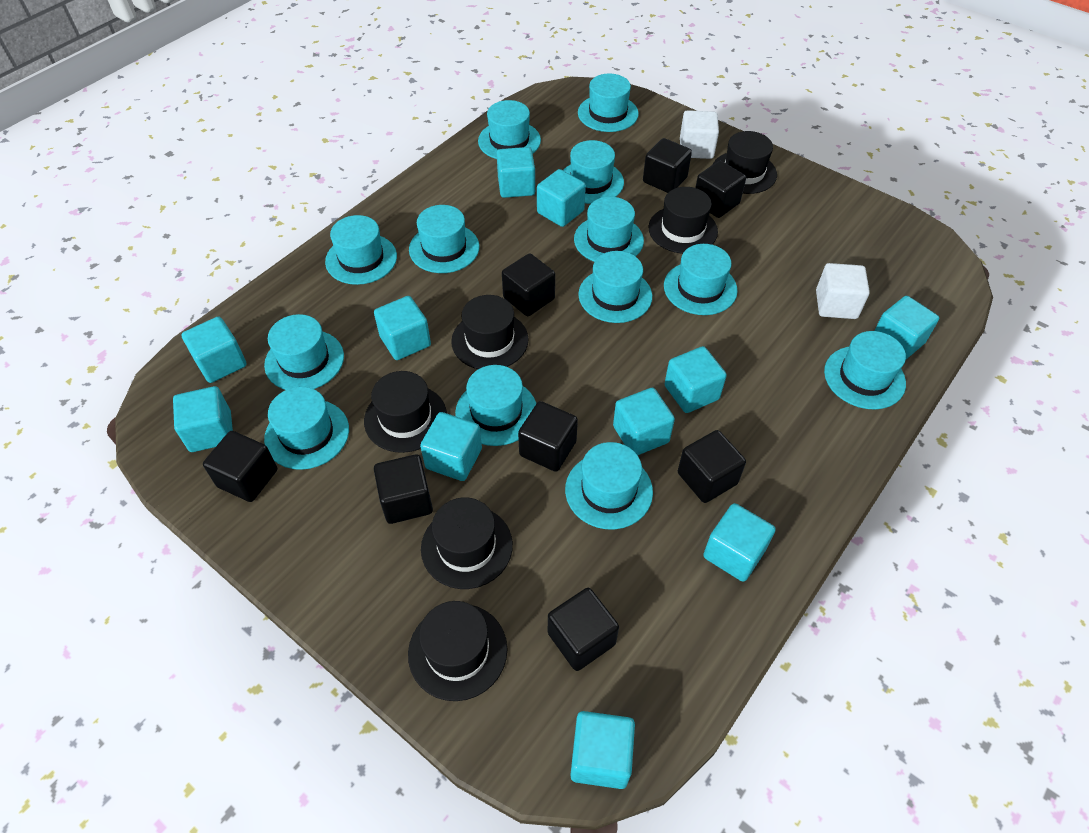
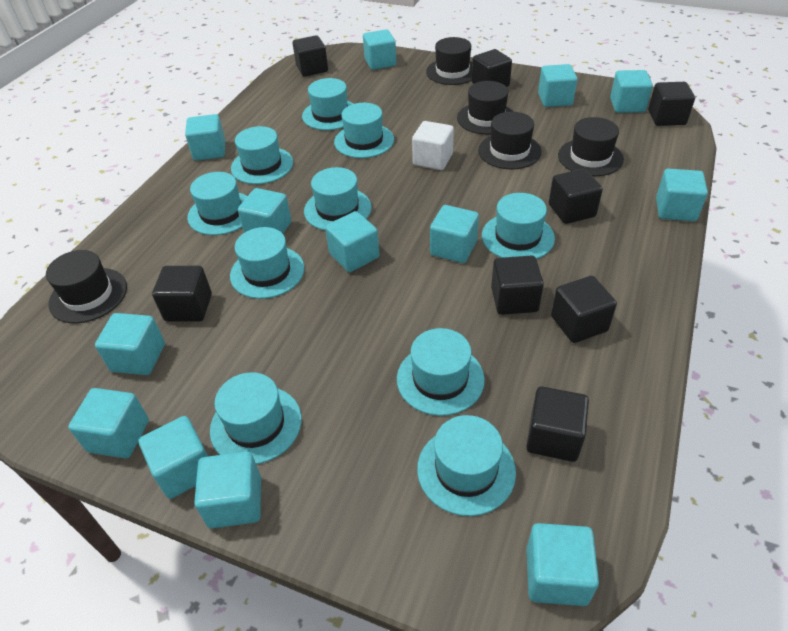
black hat: 6 -> 5
turquoise cube: 11 -> 13
turquoise hat: 13 -> 10
white cube: 2 -> 1

